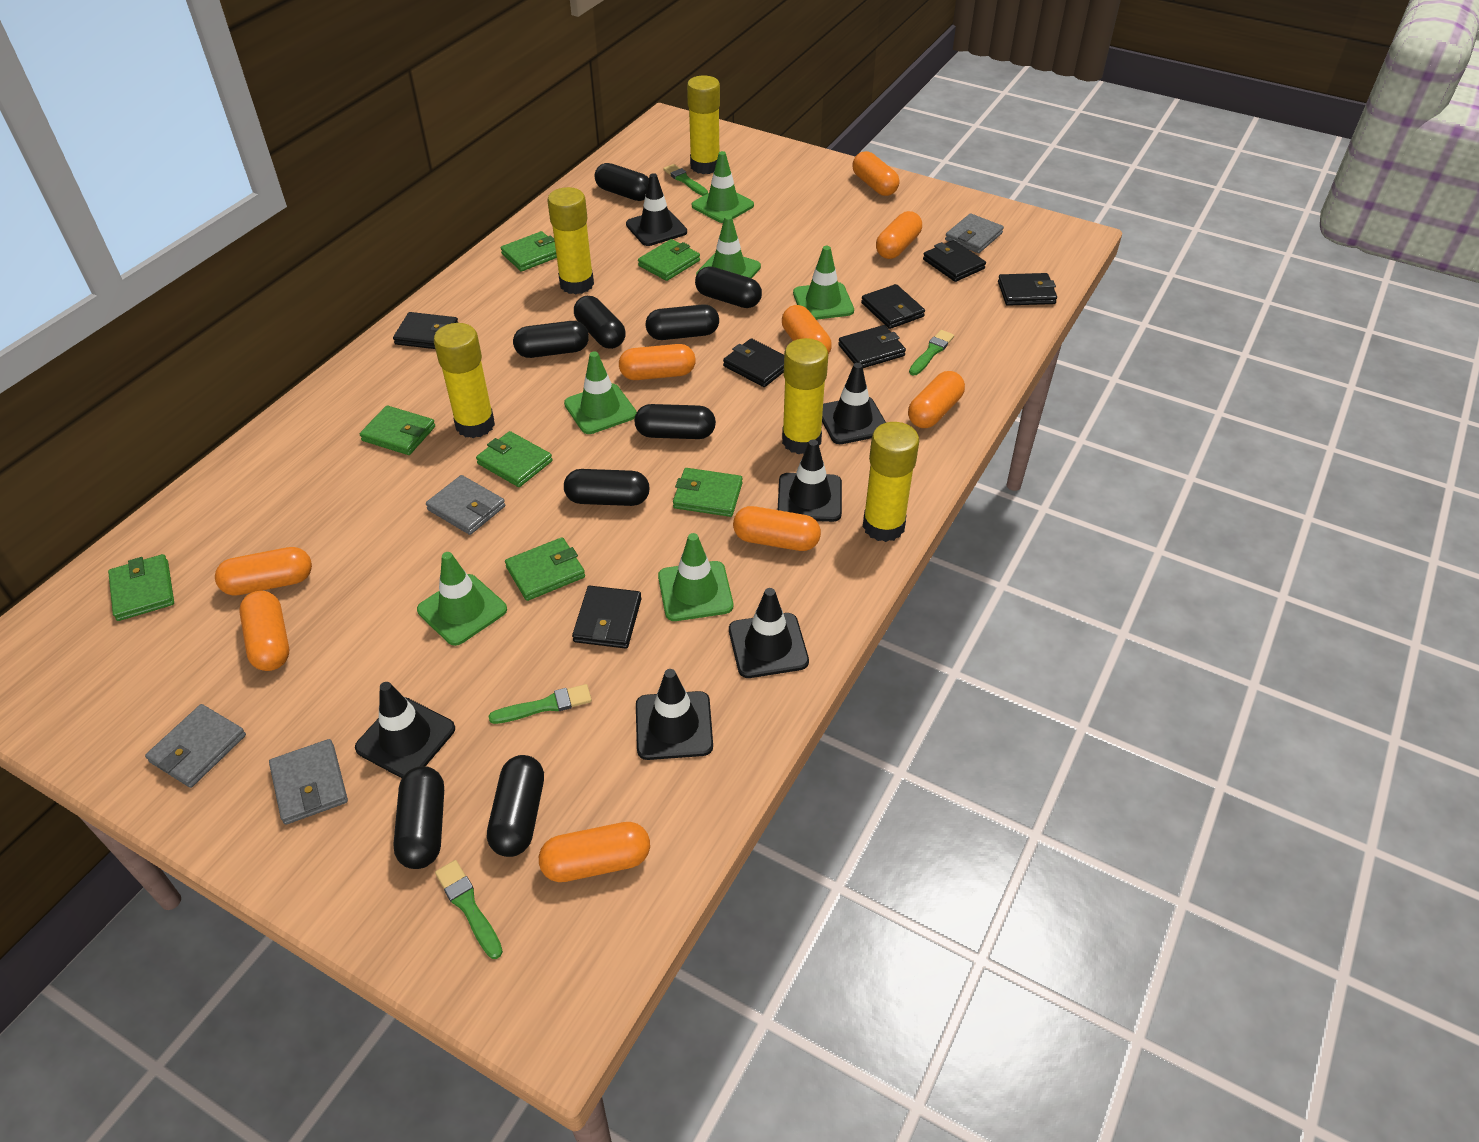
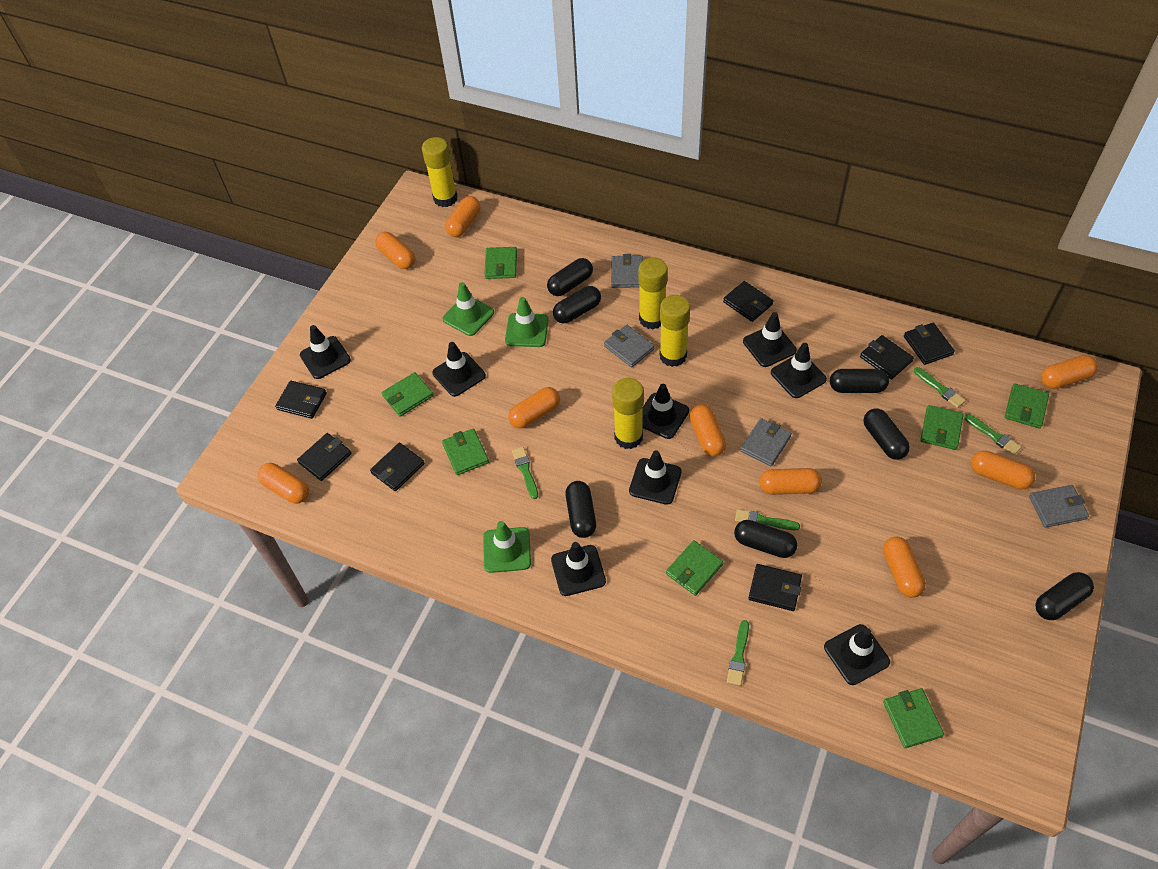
black capsule: 9 -> 7
black traffic cone: 6 -> 8
green brush: 4 -> 5
green traffic cone: 6 -> 3
yellow glue stick: 5 -> 4

